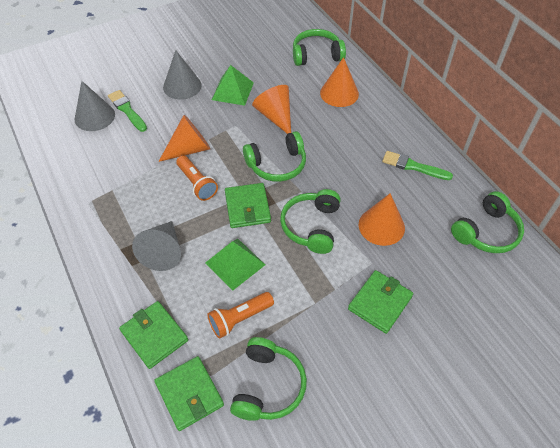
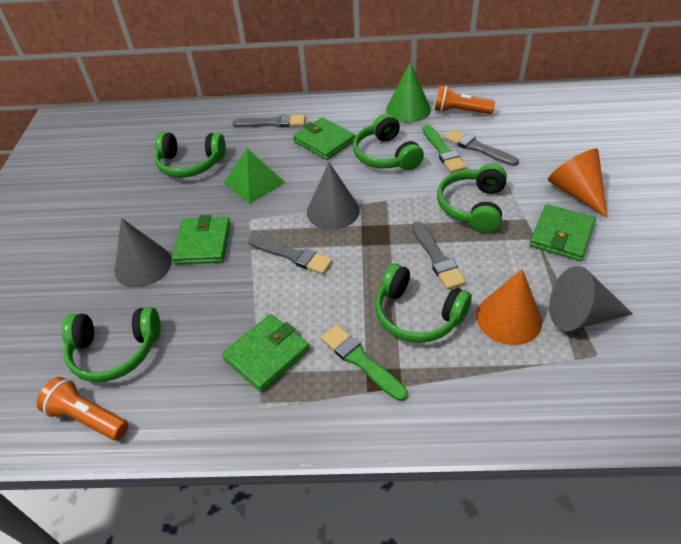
green cone: 0 -> 1
green pyramid: 2 -> 1
grey brush: 0 -> 4
orange cone: 4 -> 2

